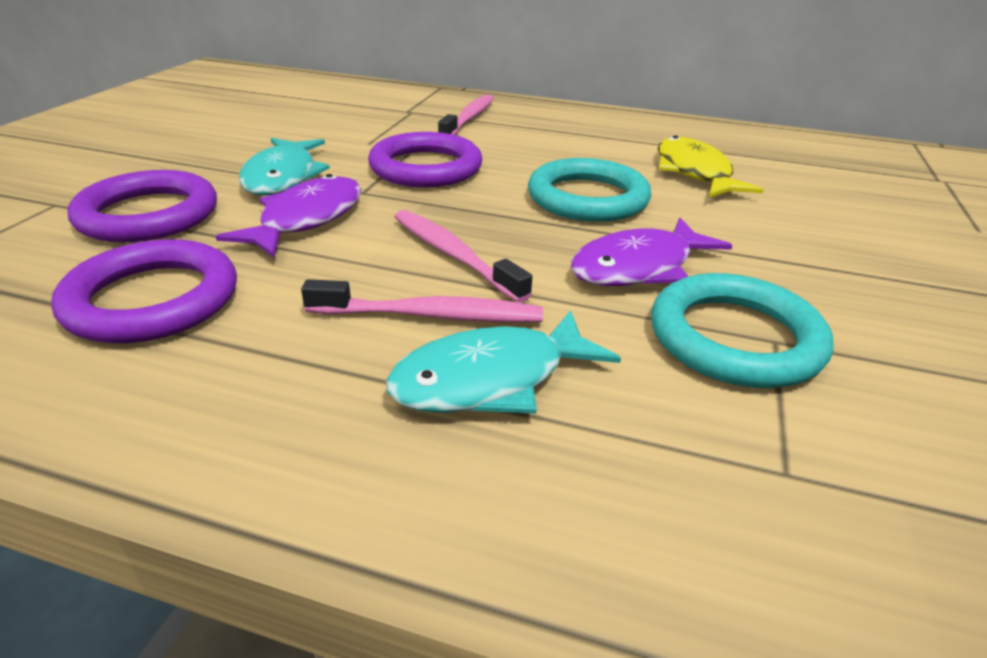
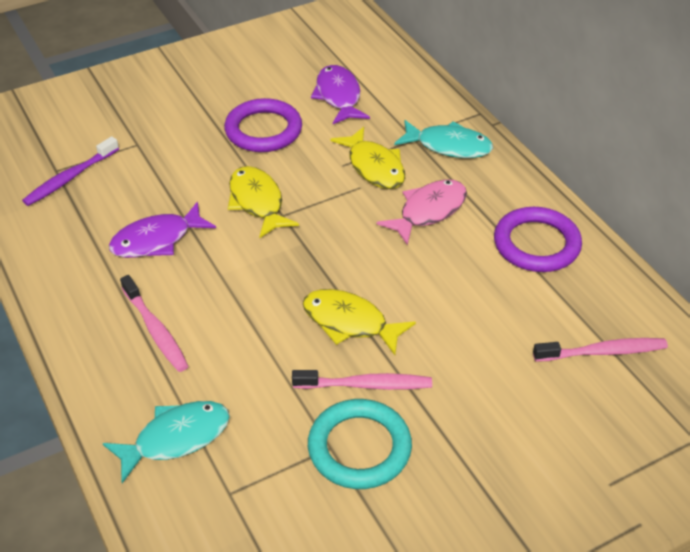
pink fish: 0 -> 1
purple ring: 3 -> 2
purple toothbrush: 0 -> 1
turquoise ring: 2 -> 1
yellow fish: 1 -> 3

